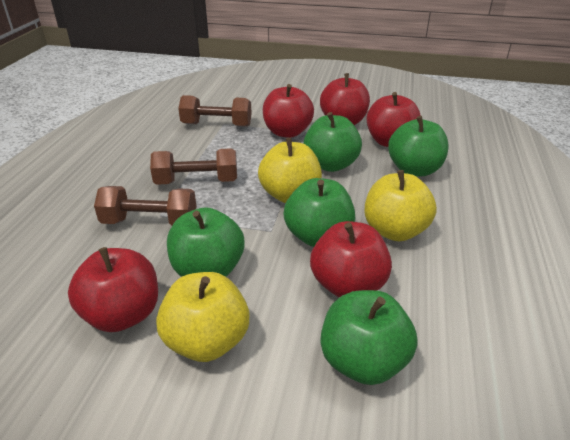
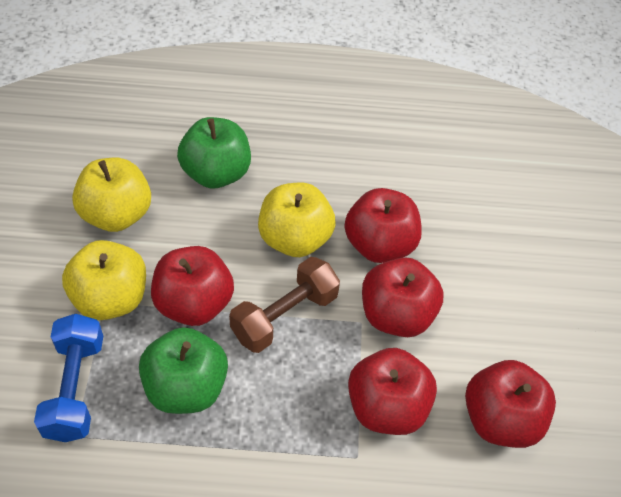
blue dumbbell: 0 -> 1
brown dumbbell: 3 -> 1
green apple: 5 -> 2

